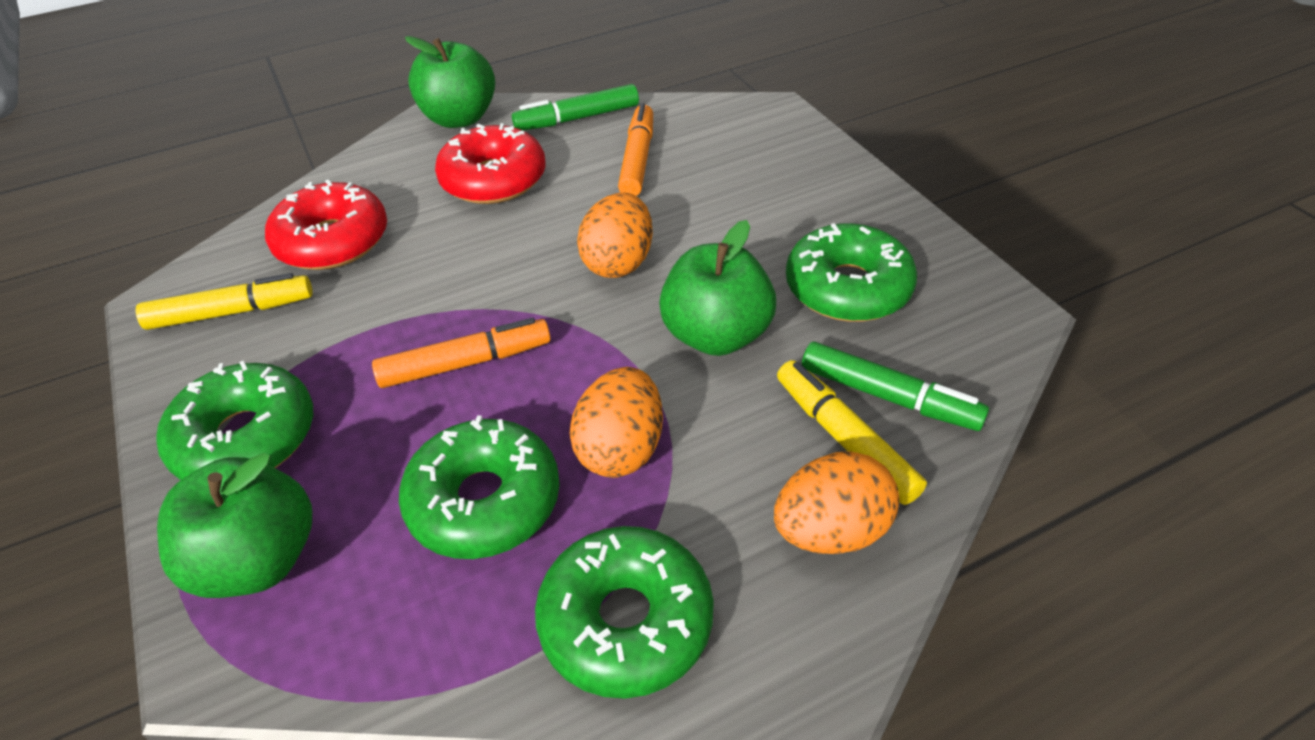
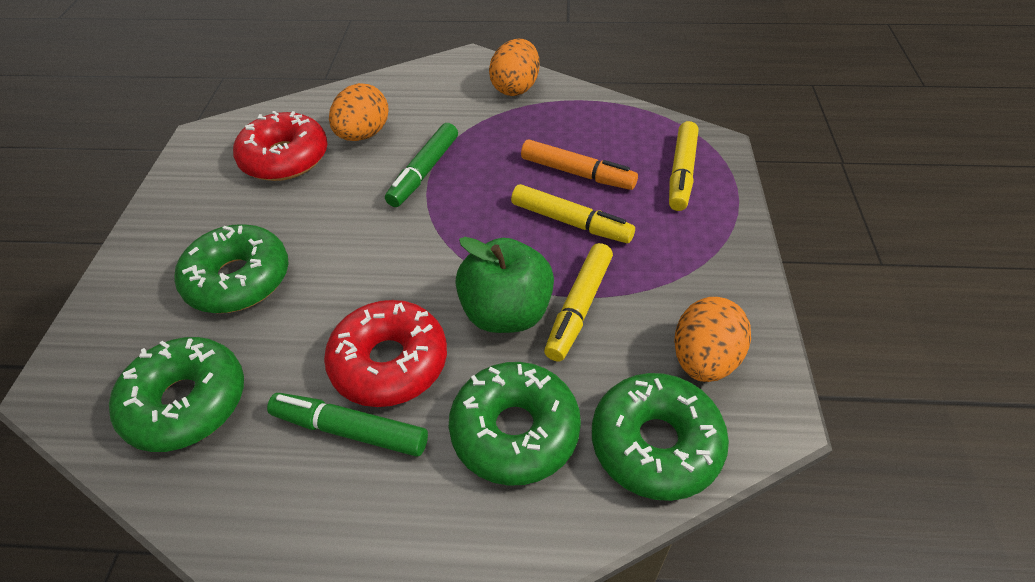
green apple: 3 -> 1
orange marker: 2 -> 1
yellow marker: 2 -> 3

